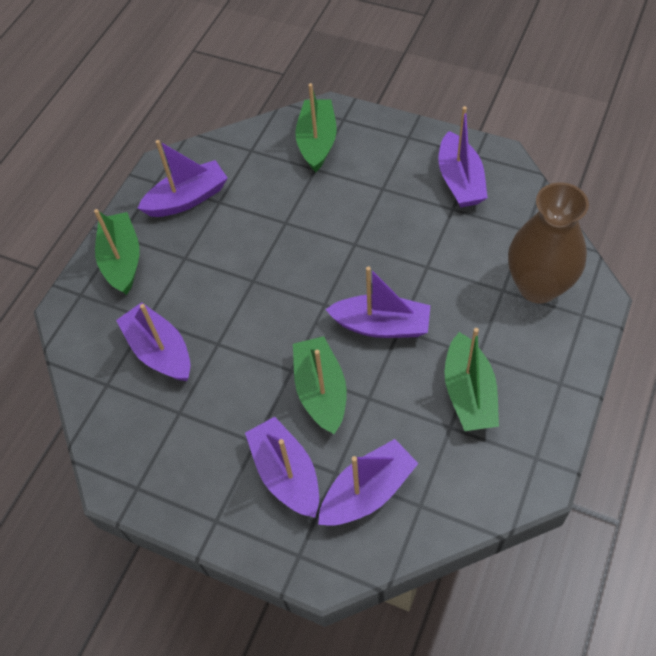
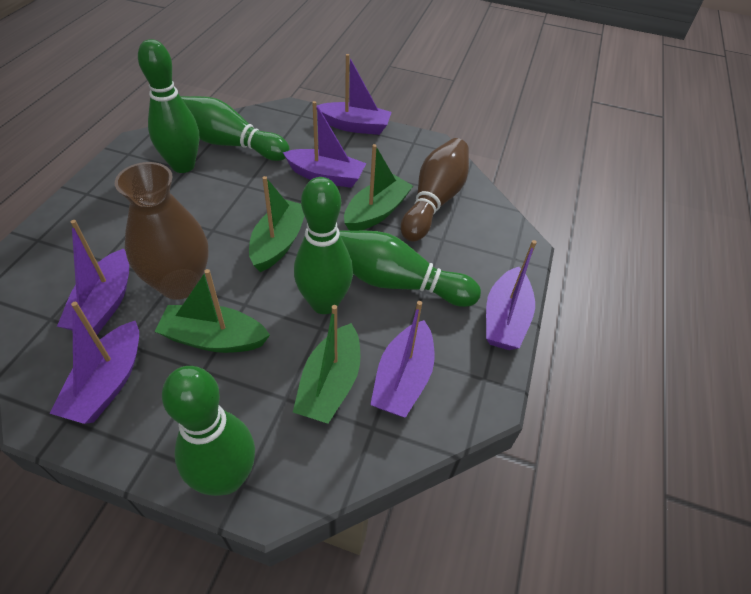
brown bowling pin: 0 -> 1
green bowling pin: 0 -> 5

